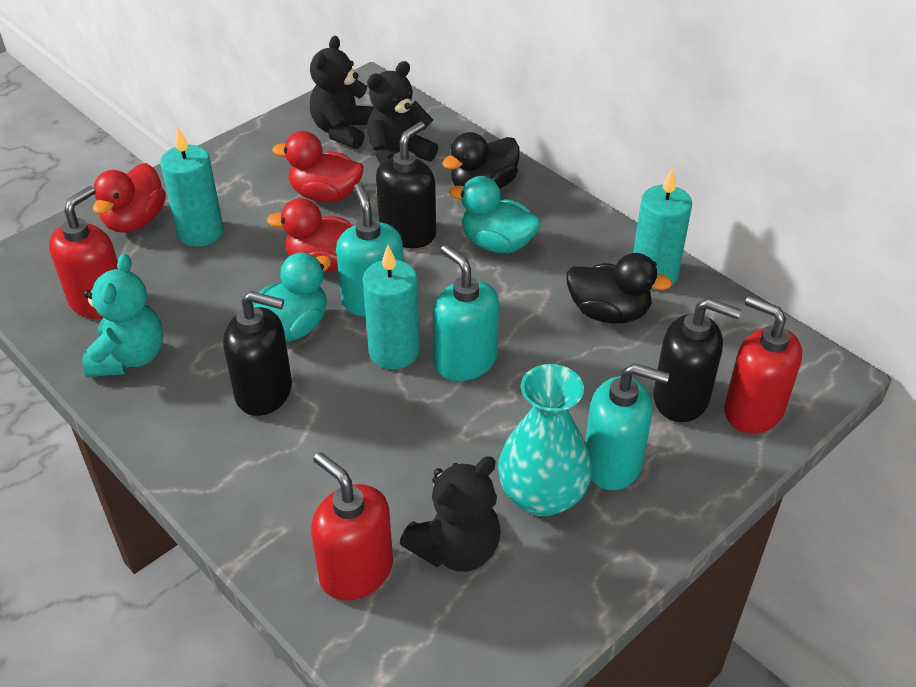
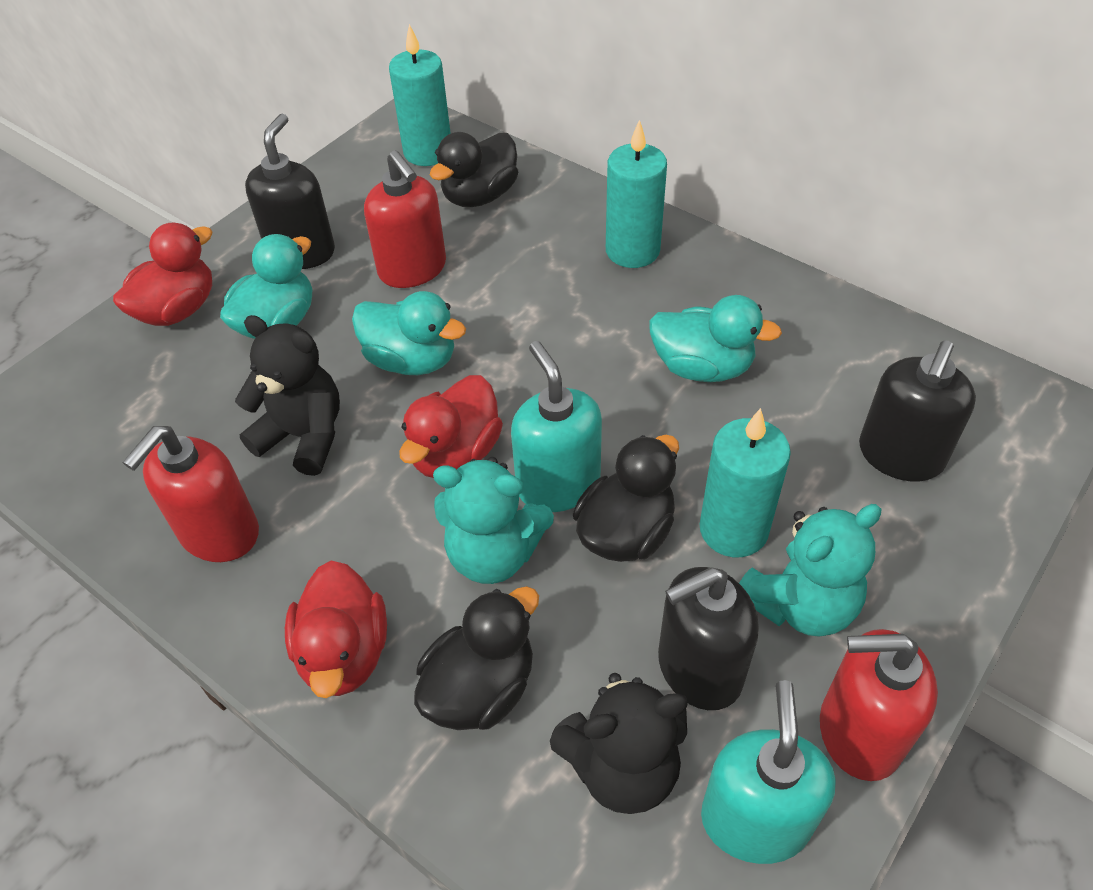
black duck: 2 -> 3
black teddy bear: 3 -> 2
turquoise duck: 2 -> 3
turquoise soap dispenser: 3 -> 2
turquoise teddy bear: 1 -> 2
turquoise vase: 1 -> 0

